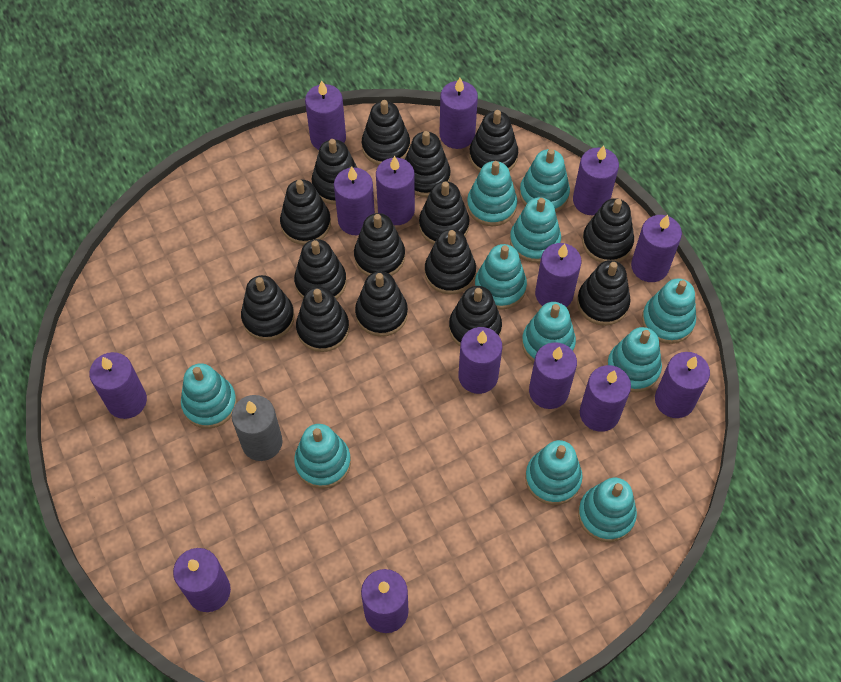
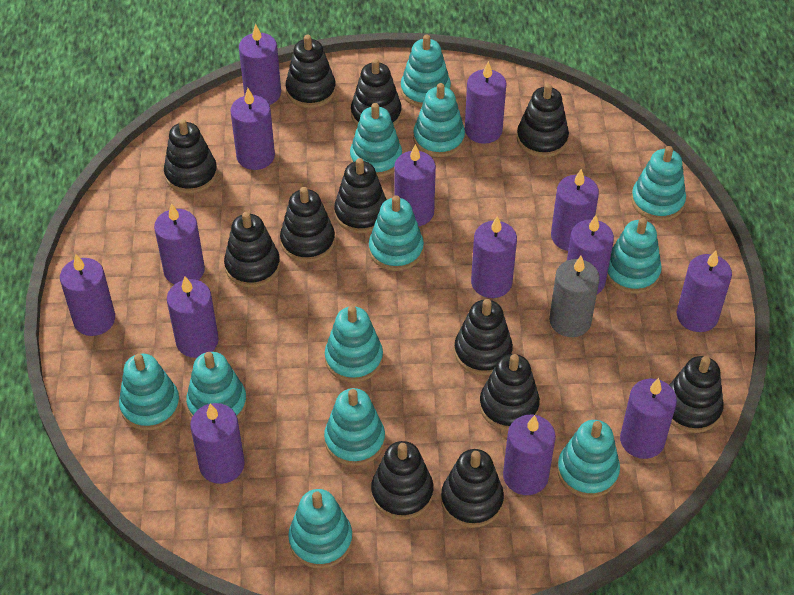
black stacking toy: 15 -> 12
turquoise stacking toy: 11 -> 12

